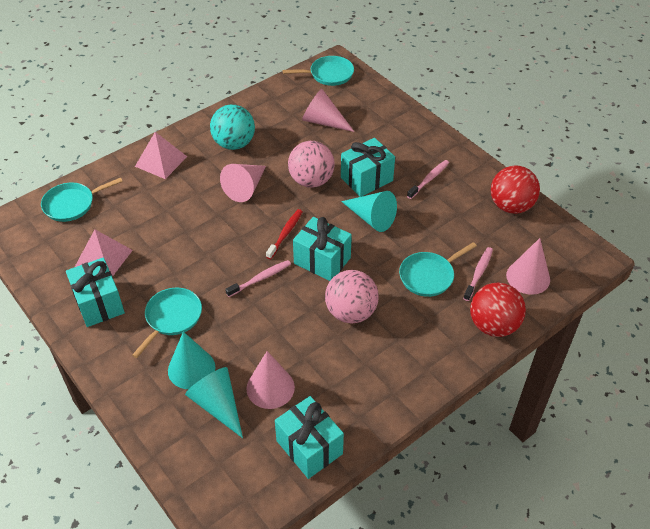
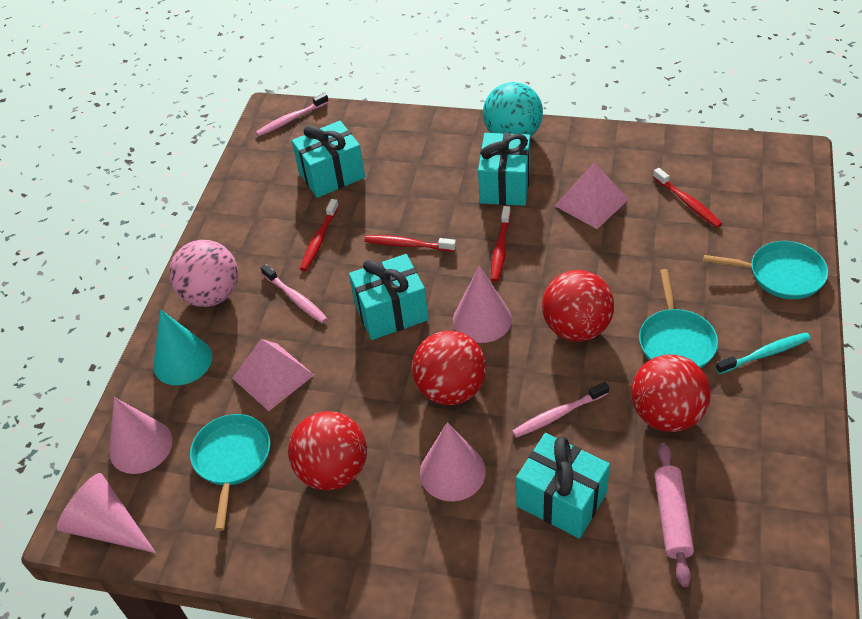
pink ball: 2 -> 1
pink rolling pin: 0 -> 1
red ball: 2 -> 4
red toothbrush: 1 -> 4
turquoise cone: 3 -> 1
turquoise pan: 4 -> 3
turquoise toothbrush: 0 -> 1

